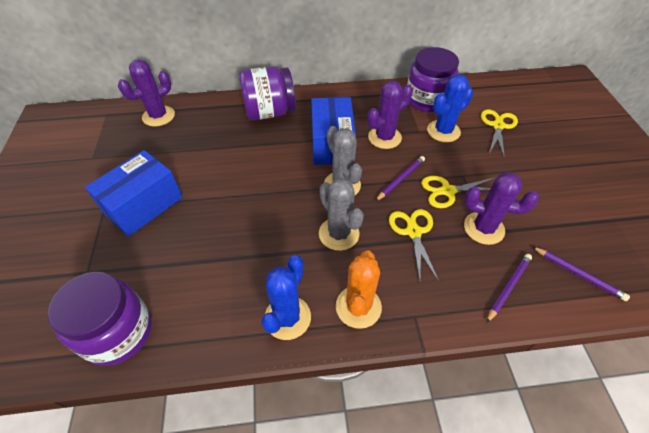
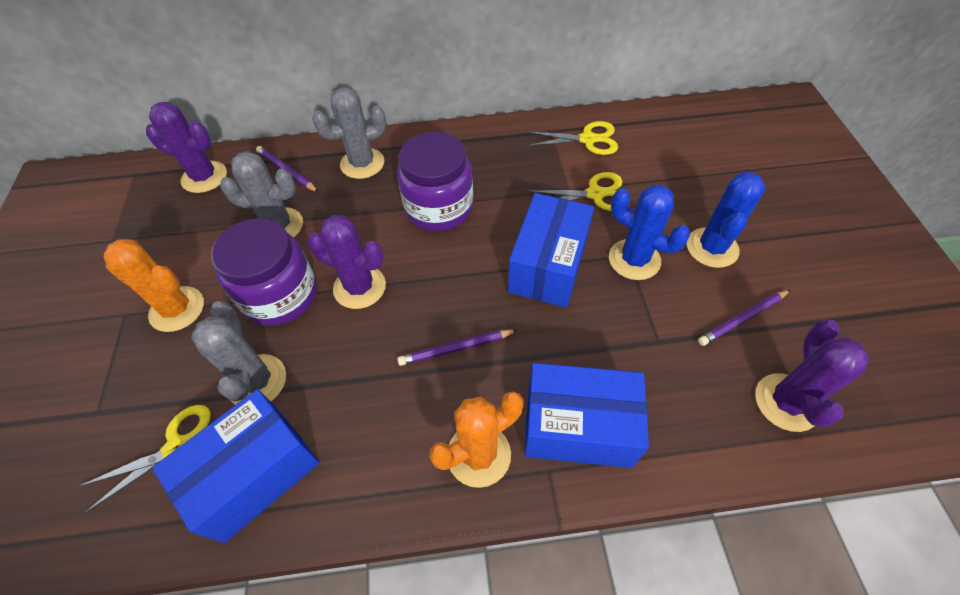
blue box: 2 -> 3
grey cactus: 2 -> 3
orange cactus: 1 -> 2
purple jar: 3 -> 2

